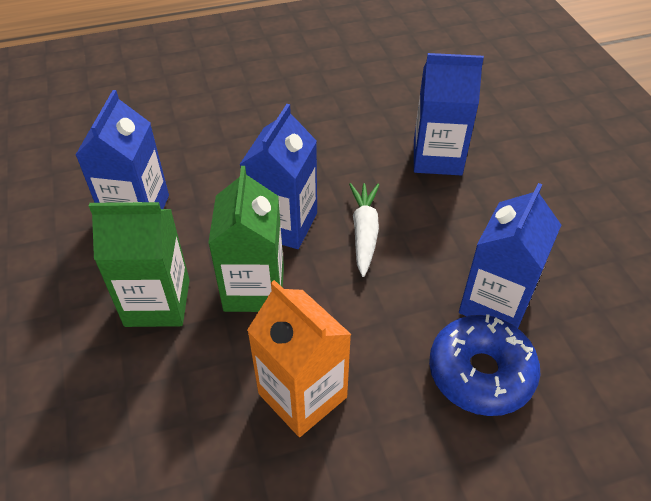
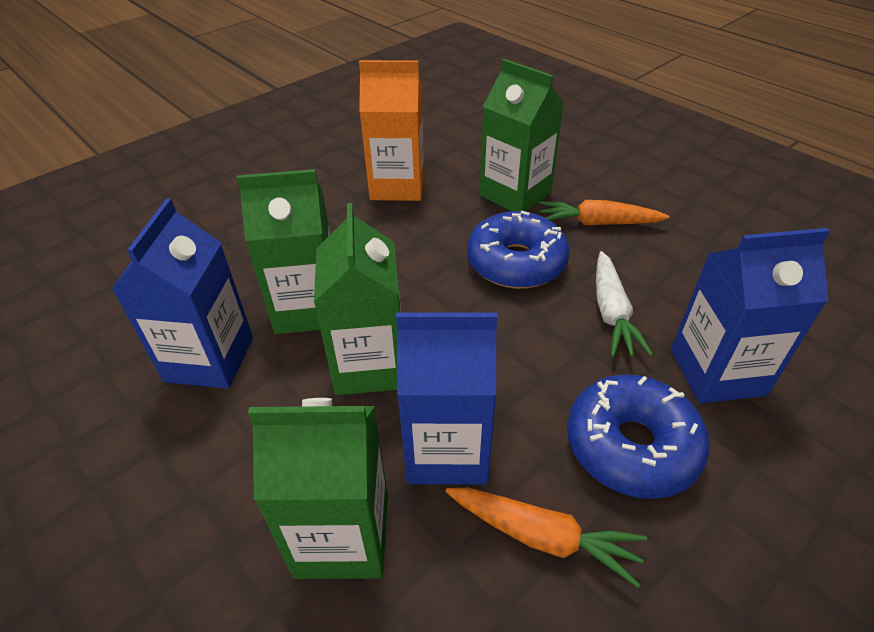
blue carton: 4 -> 3
blue donut: 1 -> 2
green carton: 2 -> 4
orange carrot: 0 -> 2

